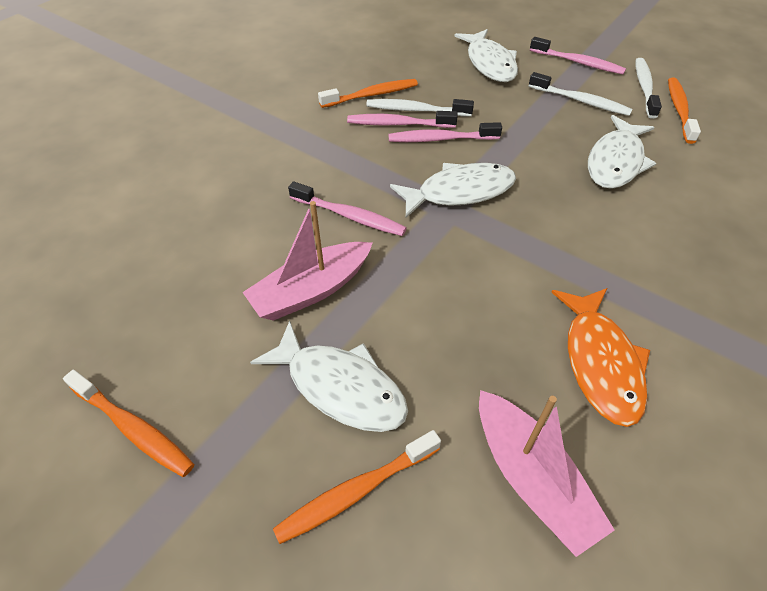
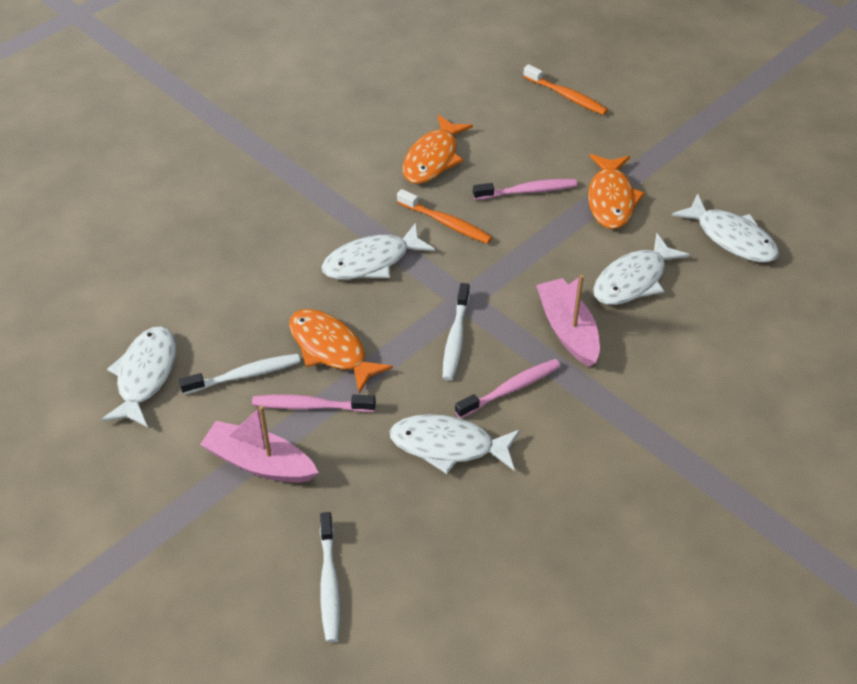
orange fish: 1 -> 3
orange toothbrush: 4 -> 2
pink toothbrush: 4 -> 3
white fish: 4 -> 5

